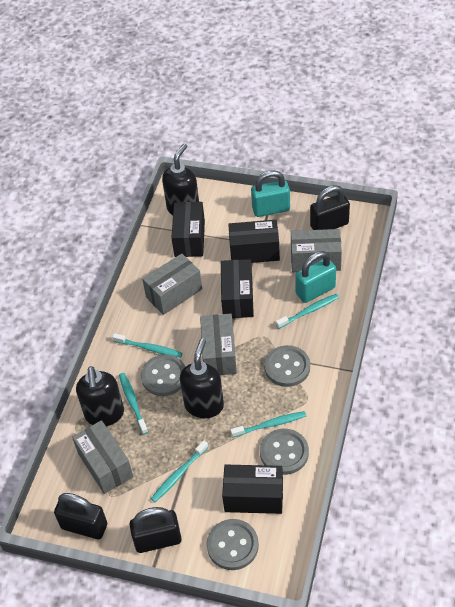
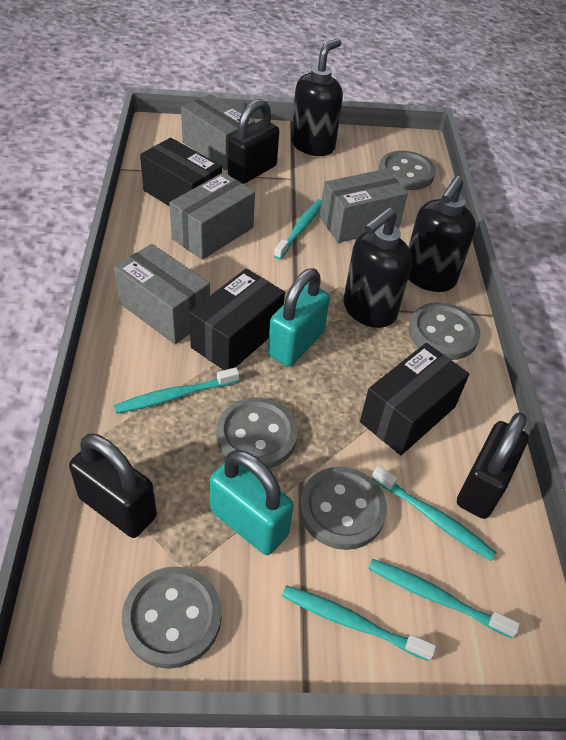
black box: 4 -> 3
grey button: 4 -> 5

